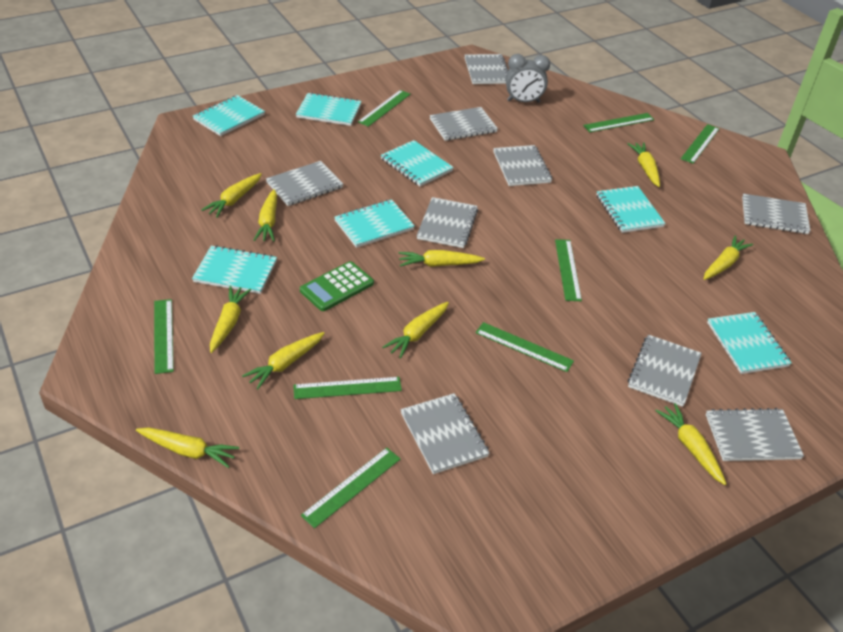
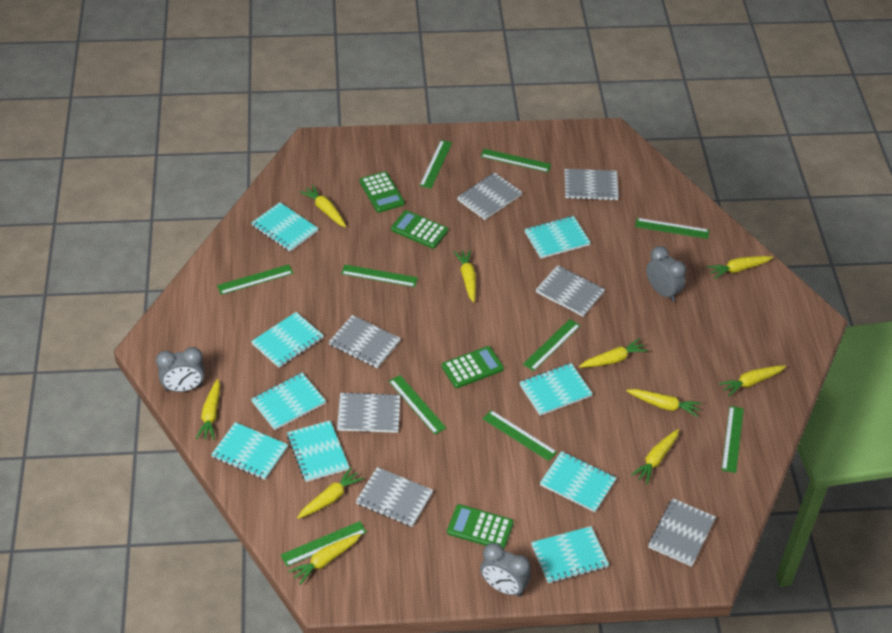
green calculator: 1 -> 4
green ruler: 8 -> 10
grey clock: 1 -> 3
grey notebook: 9 -> 7
turquoise notebook: 7 -> 9

